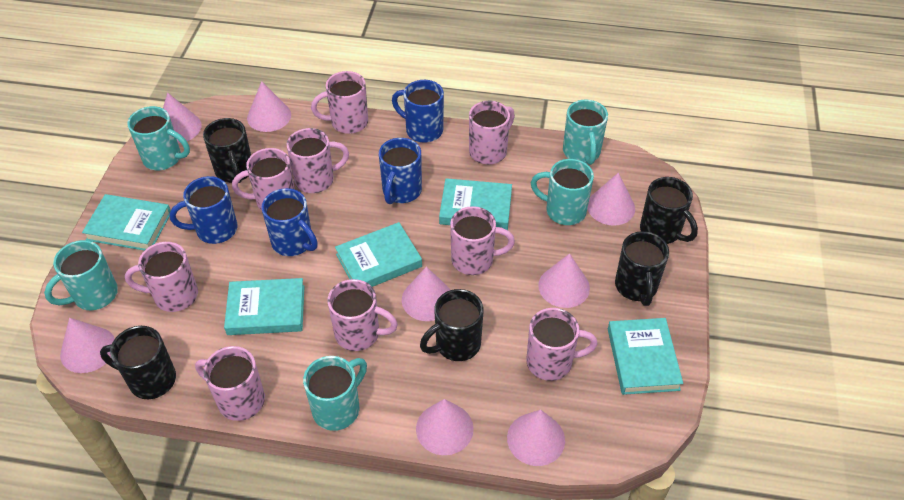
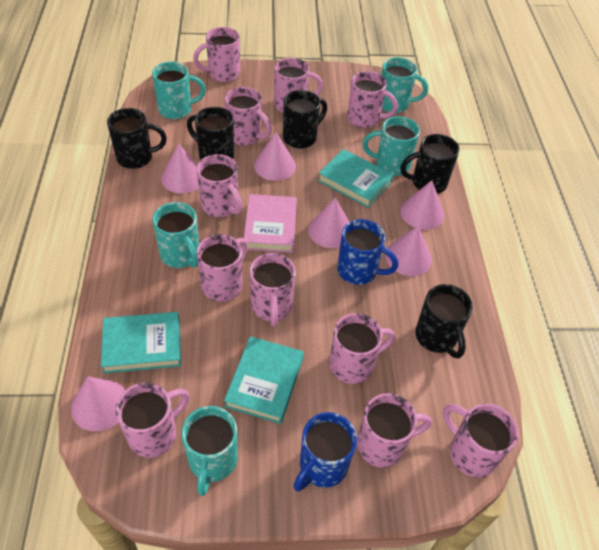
blue mug: 4 -> 2
pink book: 0 -> 1
pink cone: 8 -> 6
pink mug: 9 -> 11
turquoise book: 5 -> 3

